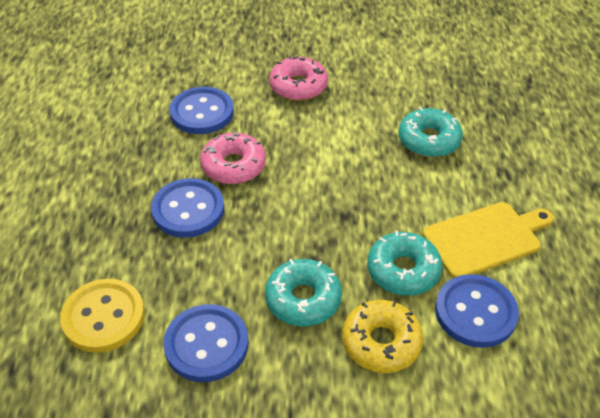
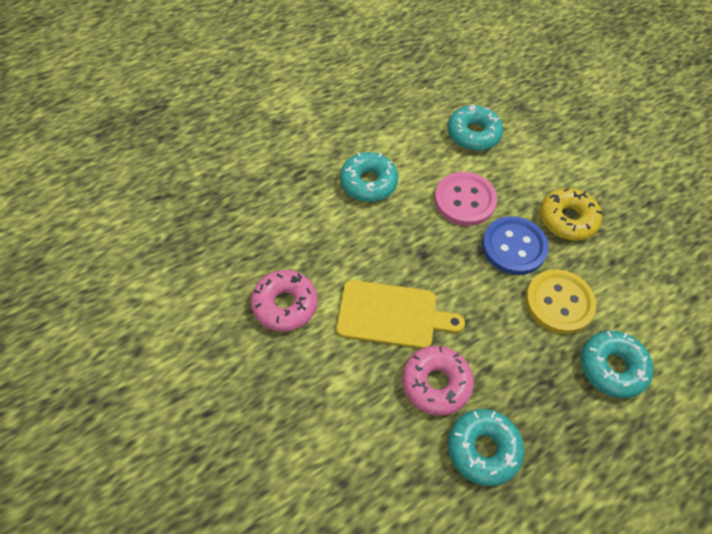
blue button: 4 -> 1
pink button: 0 -> 1
turquoise donut: 3 -> 4

